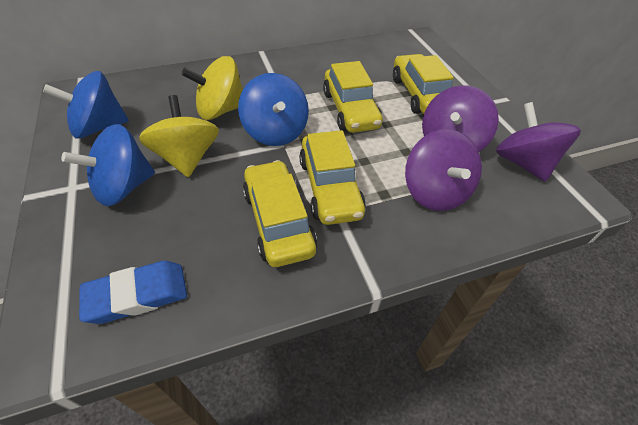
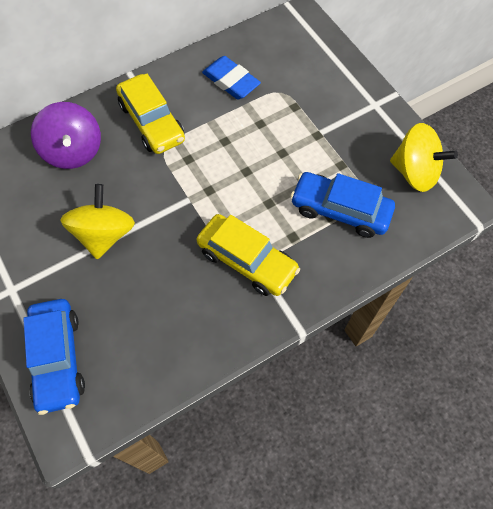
blue car: 0 -> 2
blue spinning top: 3 -> 0
purple spinning top: 3 -> 1
yellow car: 4 -> 2

